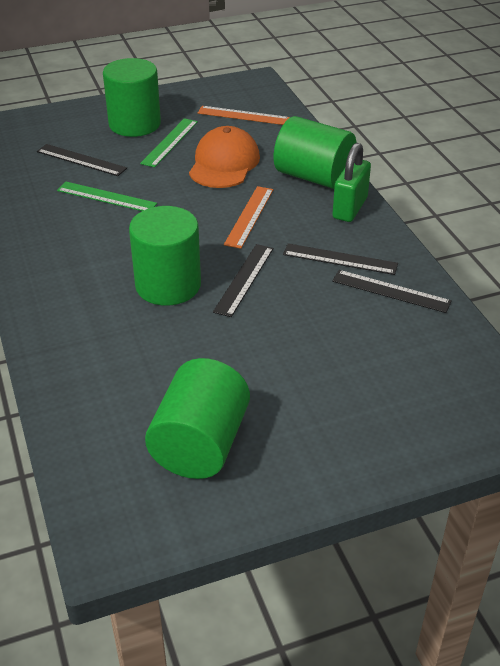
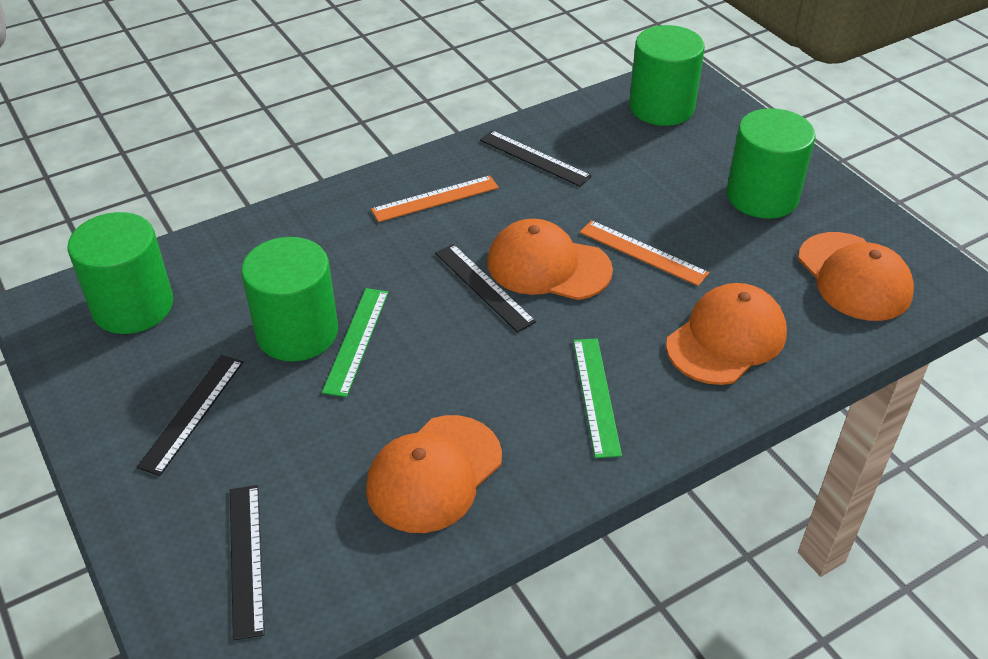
green padlock: 1 -> 0
orange cap: 1 -> 4

